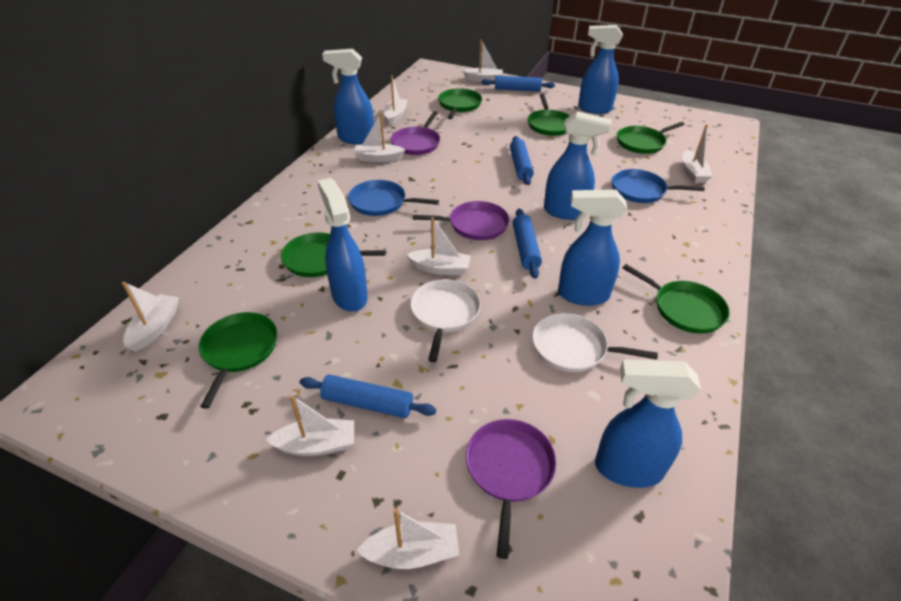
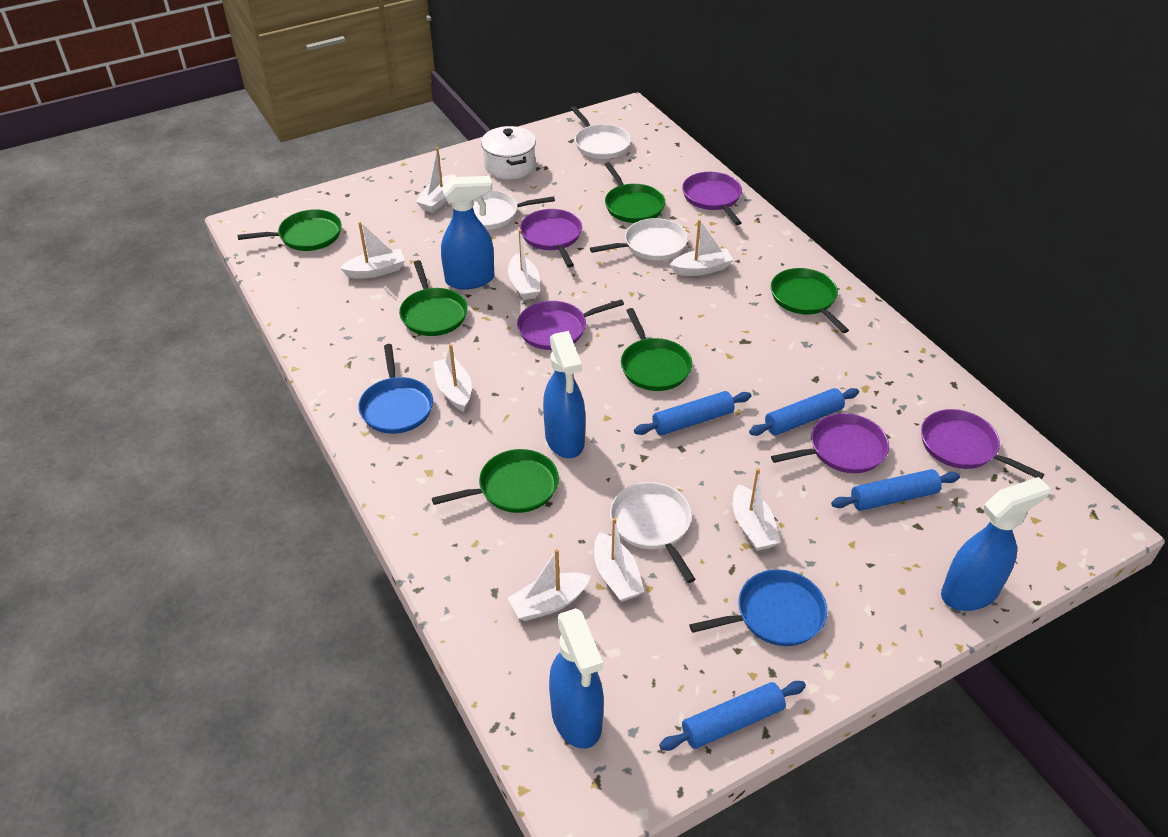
blue spray bottle: 6 -> 4
purple pan: 3 -> 5
white pan: 2 -> 4
white pot: 0 -> 1

